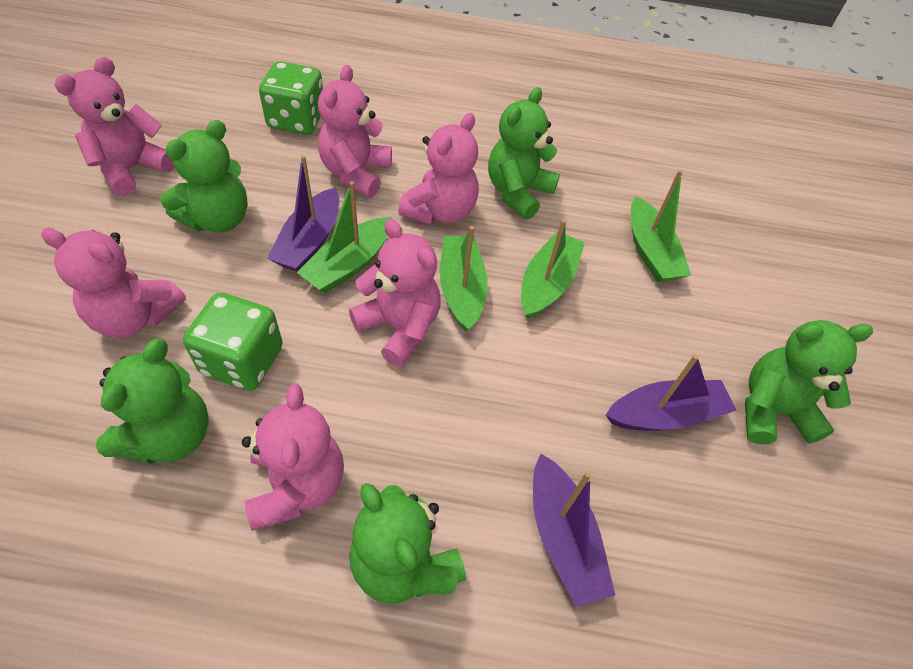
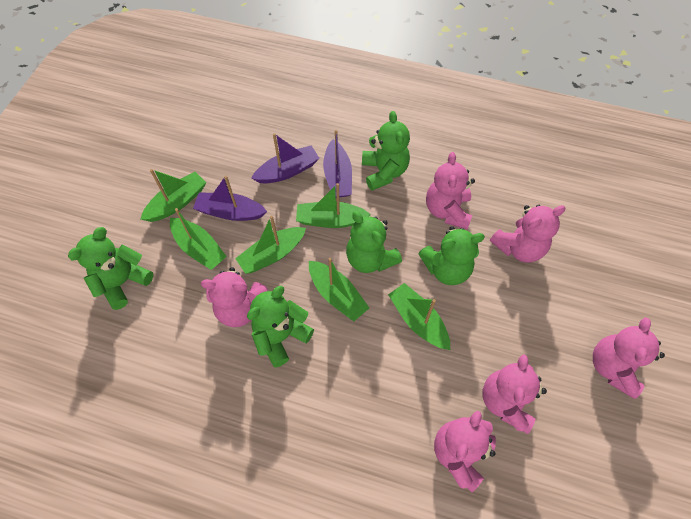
green boat: 4 -> 6
green dice: 2 -> 0

